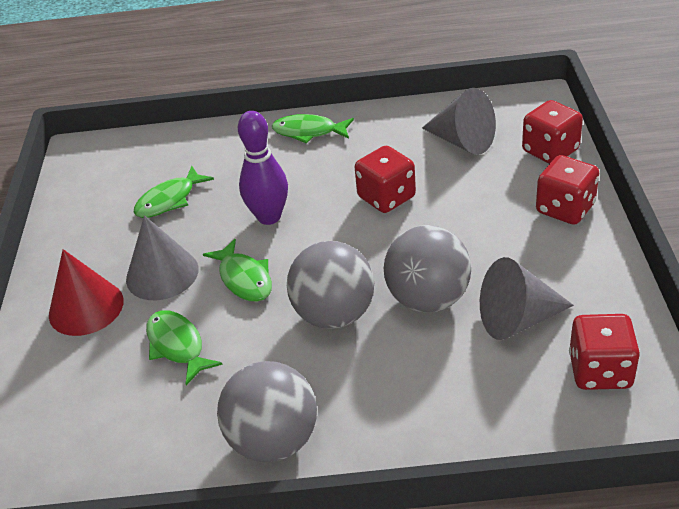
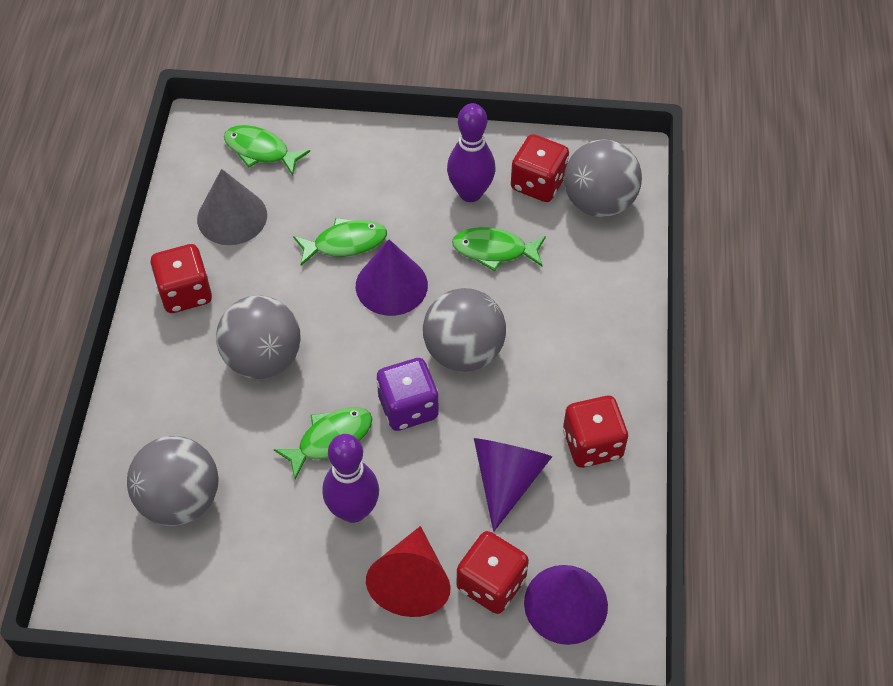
grey ball: 3 -> 4
grey cone: 3 -> 1
purple bowling pin: 1 -> 2
purple cone: 0 -> 3
purple dice: 0 -> 1

